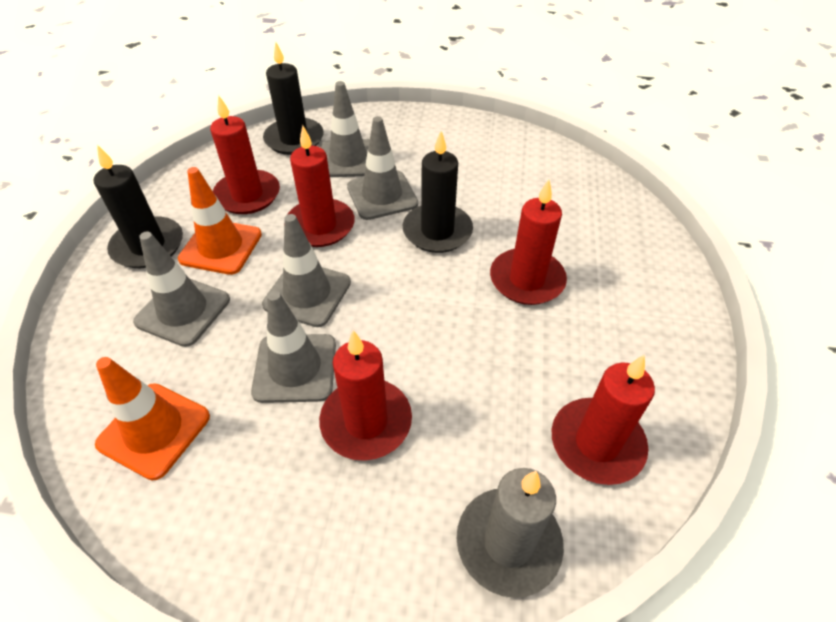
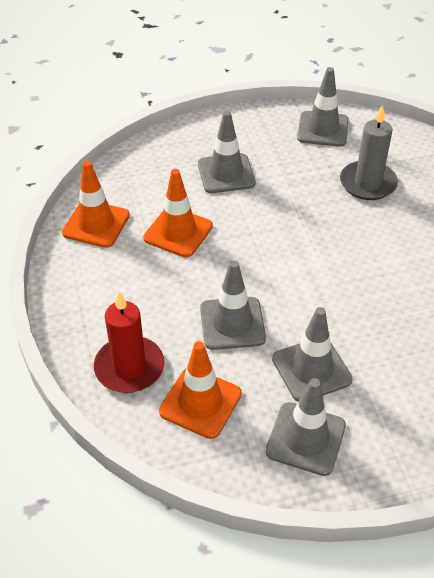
black candle: 3 -> 0
orange traffic cone: 2 -> 3
red candle: 5 -> 1

